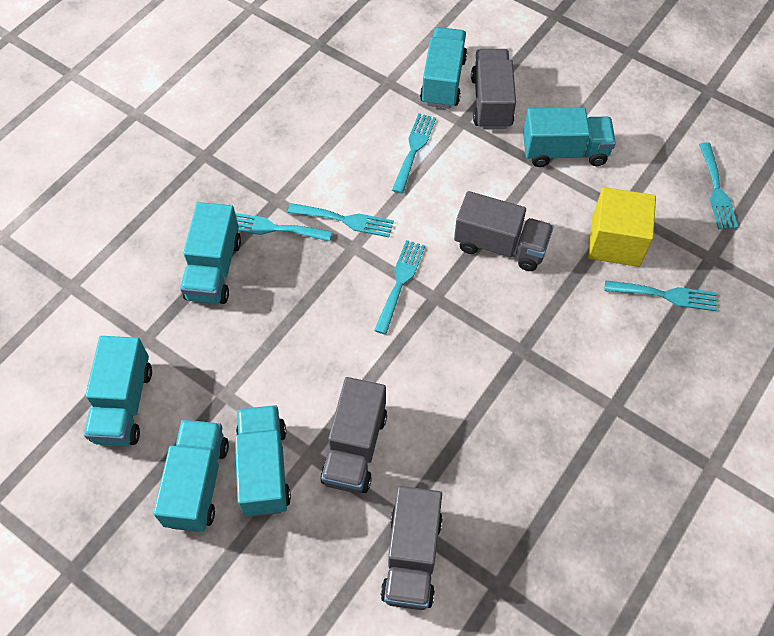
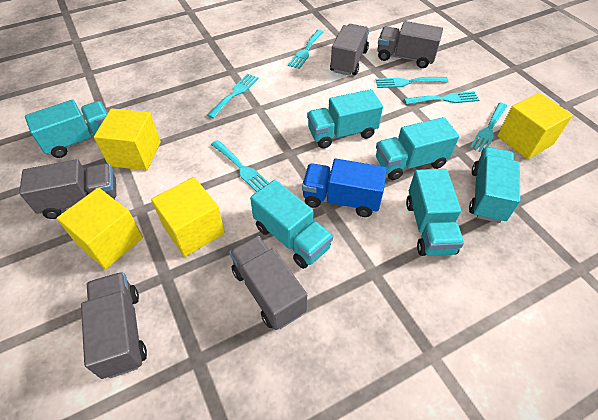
blue truck: 0 -> 1
grey truck: 4 -> 5
yellow cube: 1 -> 4

